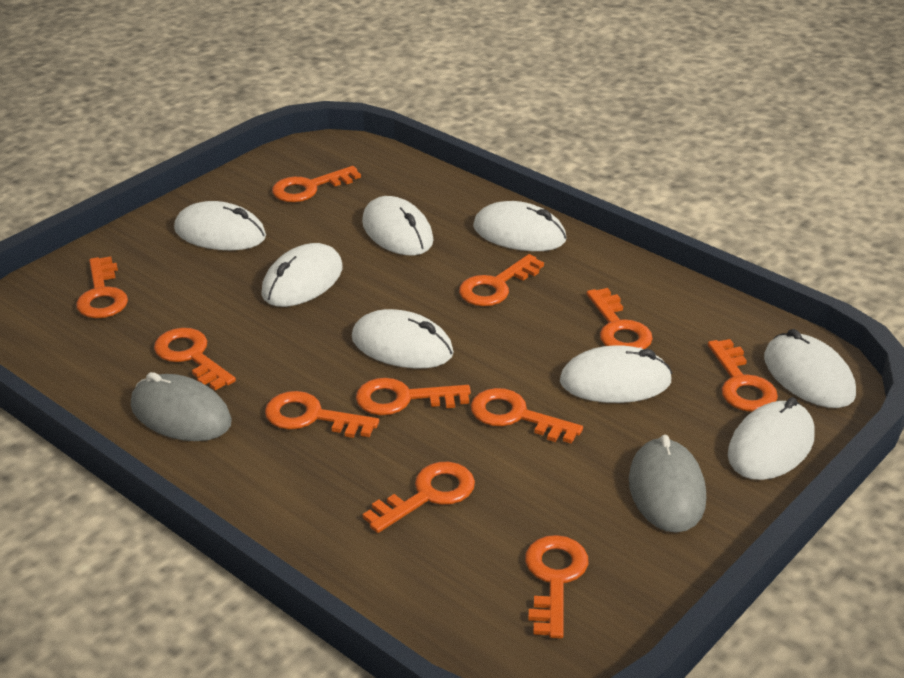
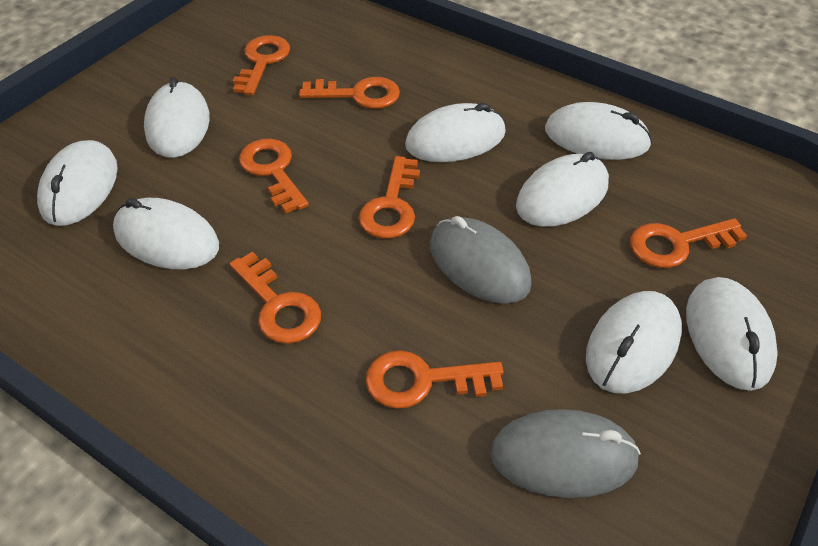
orange key: 11 -> 7

